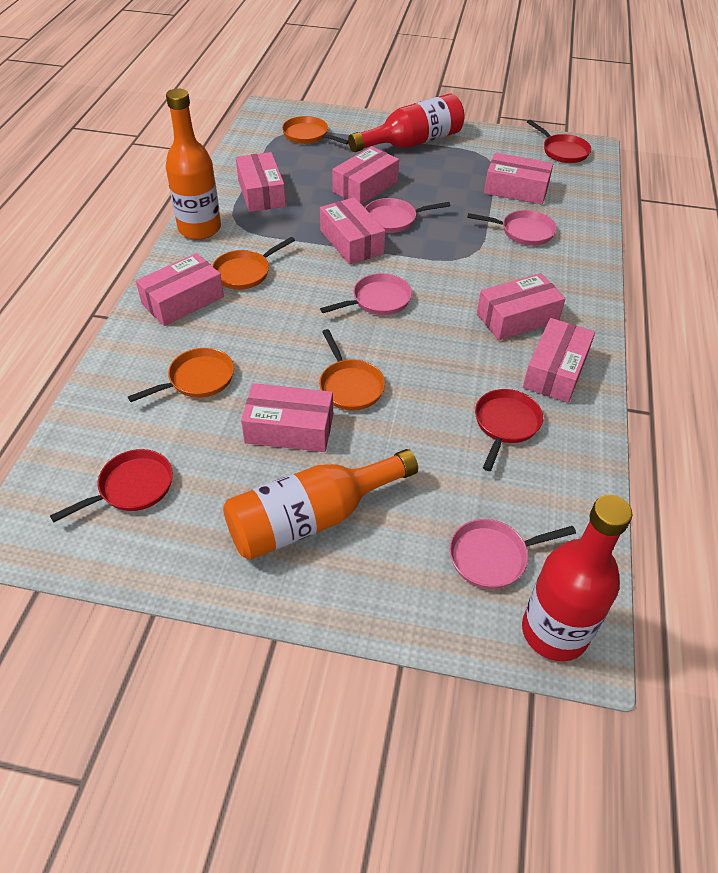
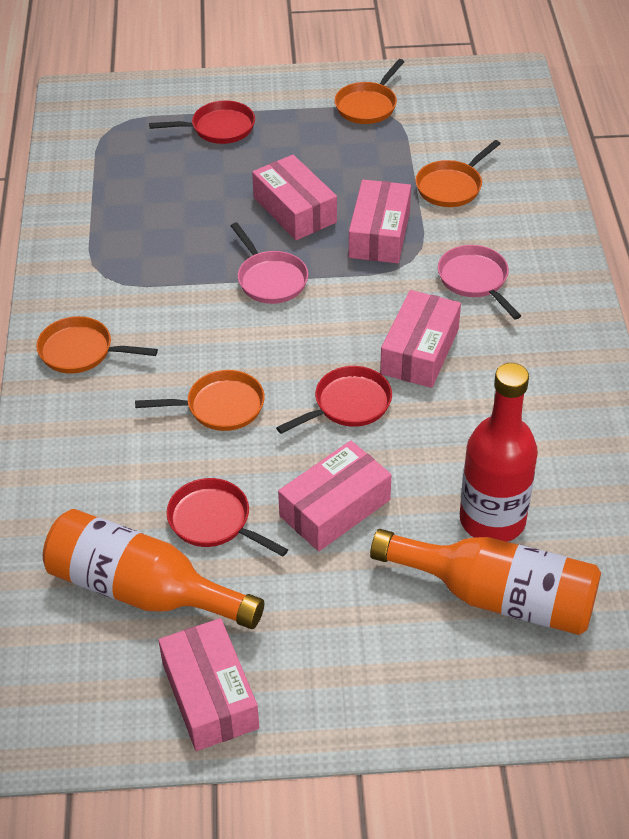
pink box: 8 -> 5
pink pan: 4 -> 2
red bottle: 2 -> 1

